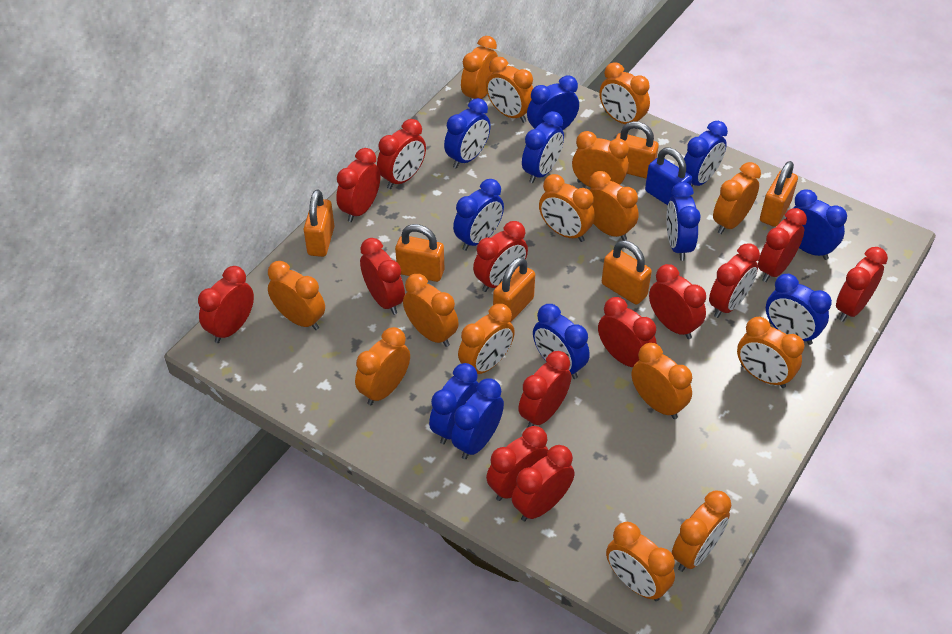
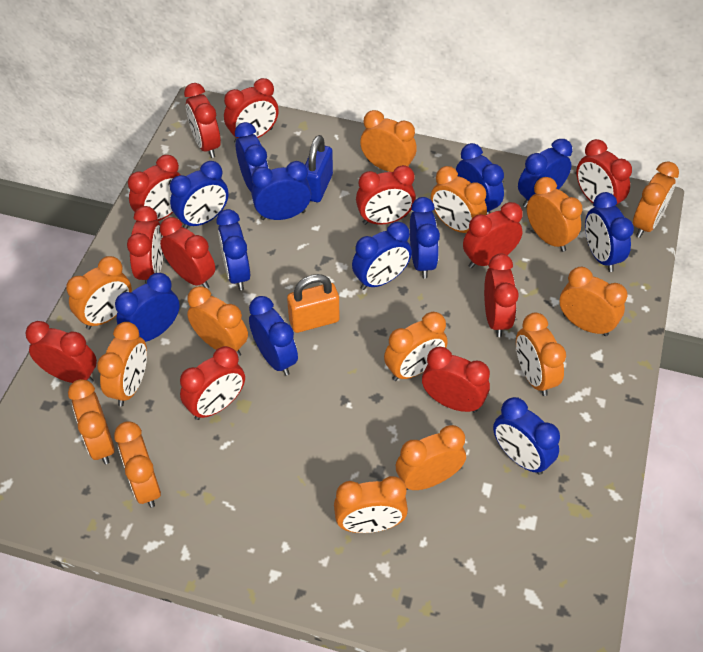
blue clock: 11 -> 12
orange clock: 15 -> 14
orange padlock: 6 -> 1
red clock: 13 -> 12

